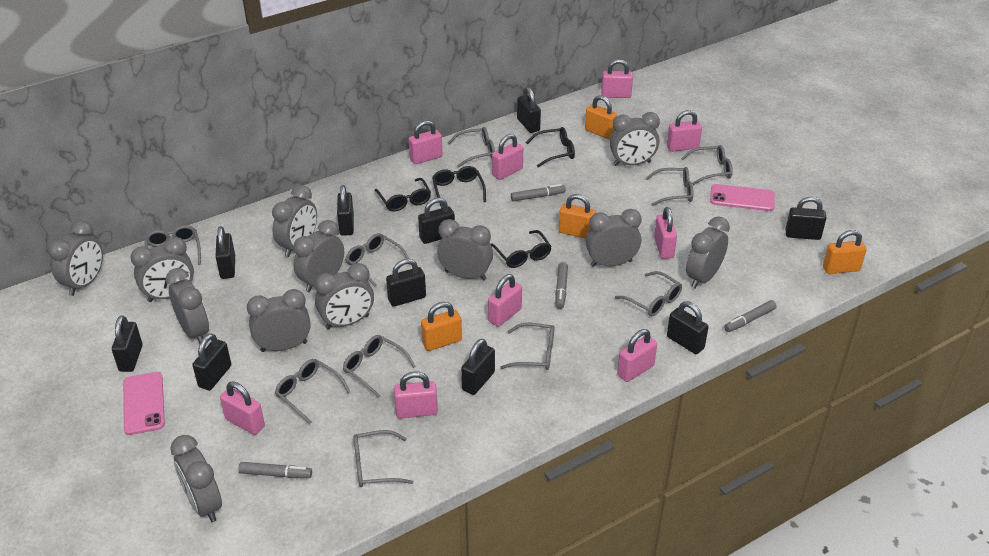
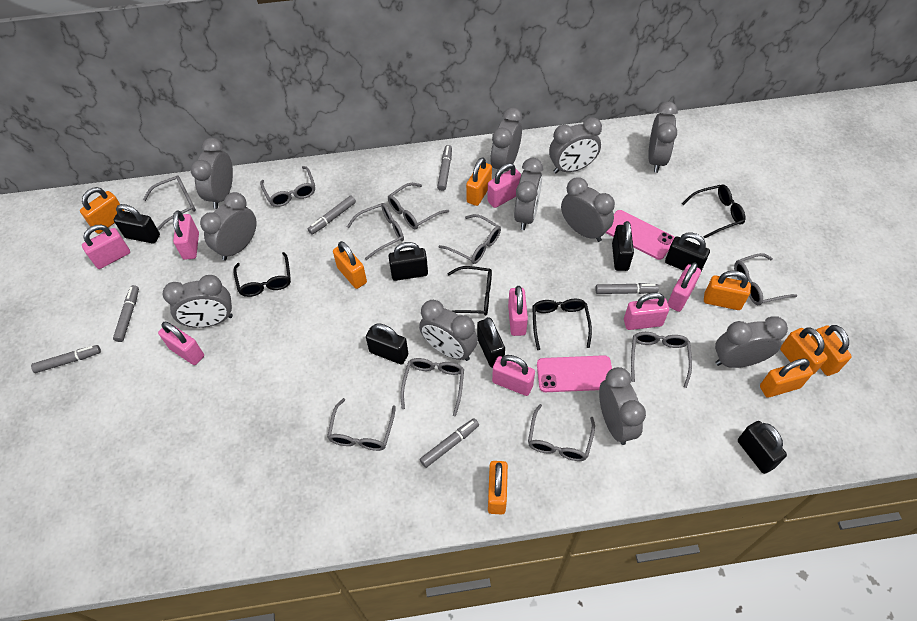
black padlock: 10 -> 7
grey clock: 12 -> 11
grey marker: 4 -> 6
orange padlock: 4 -> 8
pink padlock: 9 -> 8

